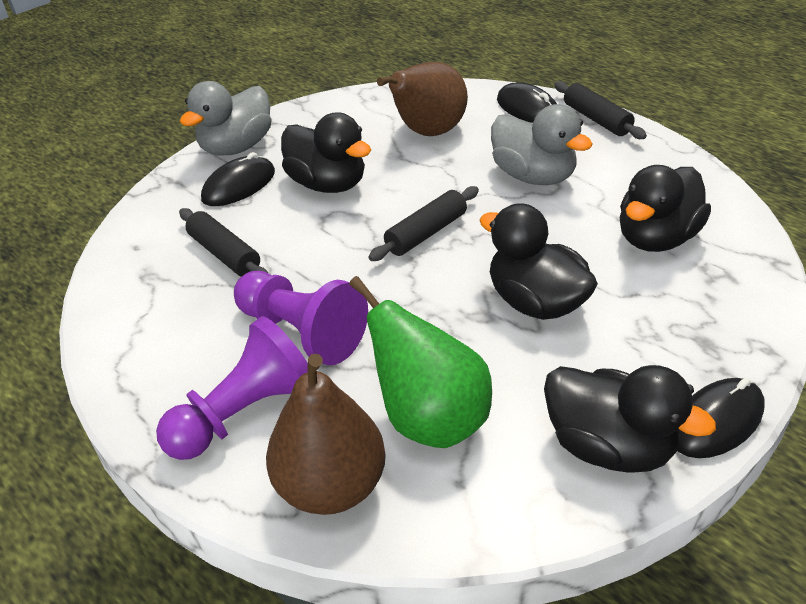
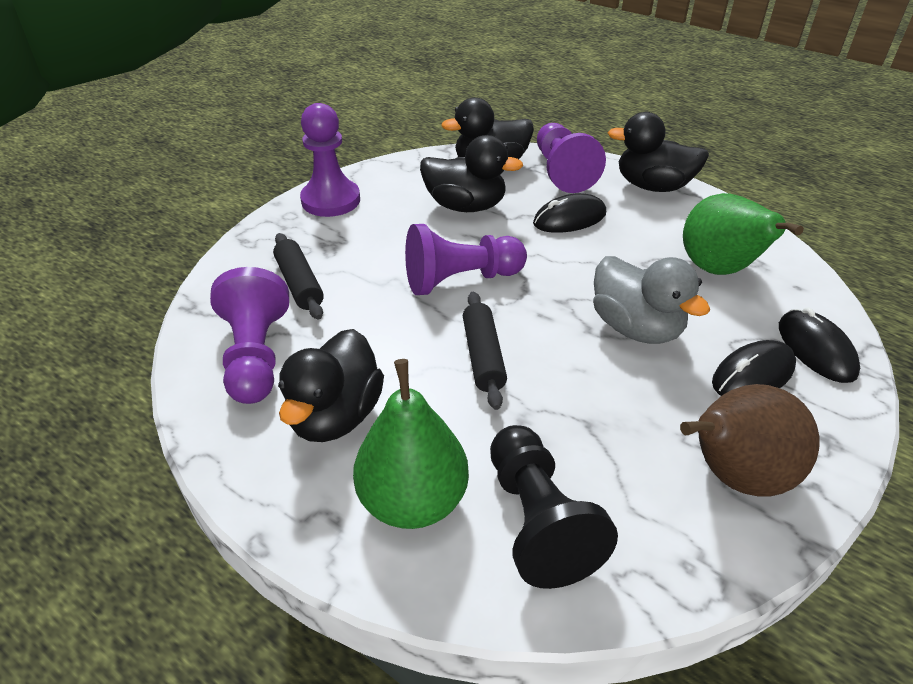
black pawn: 0 -> 1
black rolling pin: 3 -> 2
brown pear: 2 -> 1
green pear: 1 -> 2
grey duck: 2 -> 1
purple pawn: 2 -> 4

